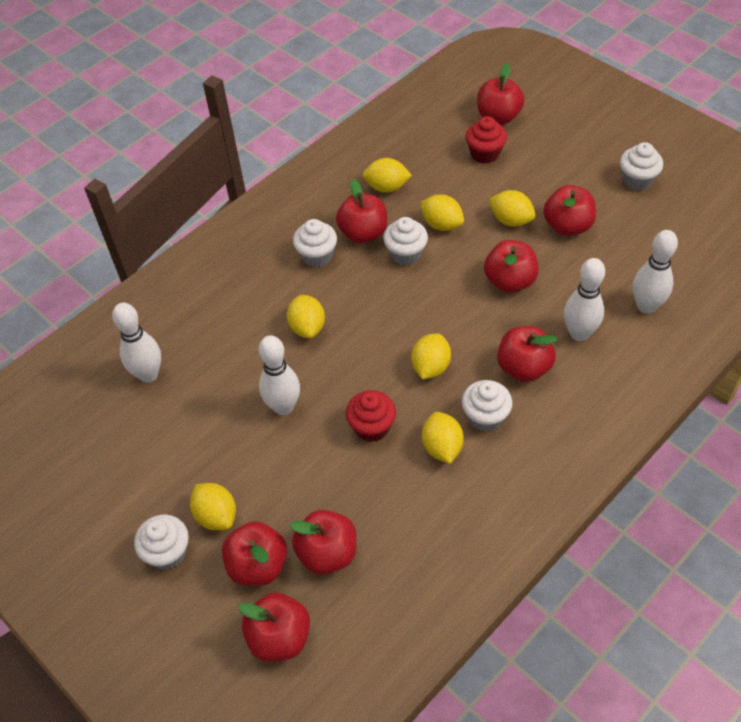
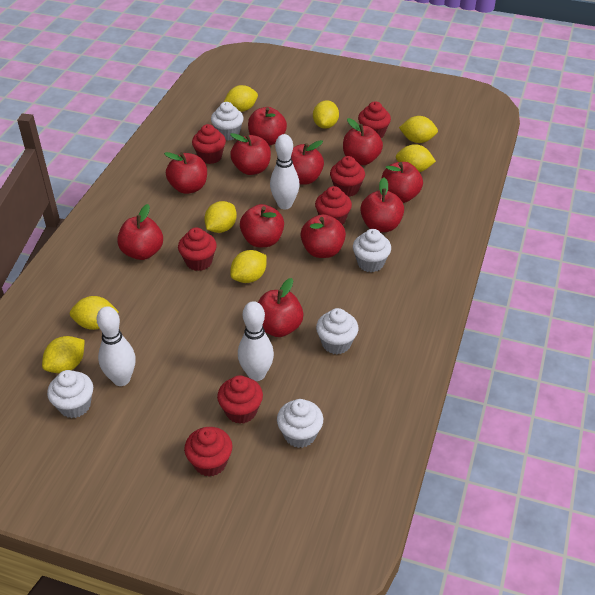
red apple: 8 -> 11
red cupcake: 2 -> 7
white bowling pin: 4 -> 3
yellow lemon: 7 -> 8

